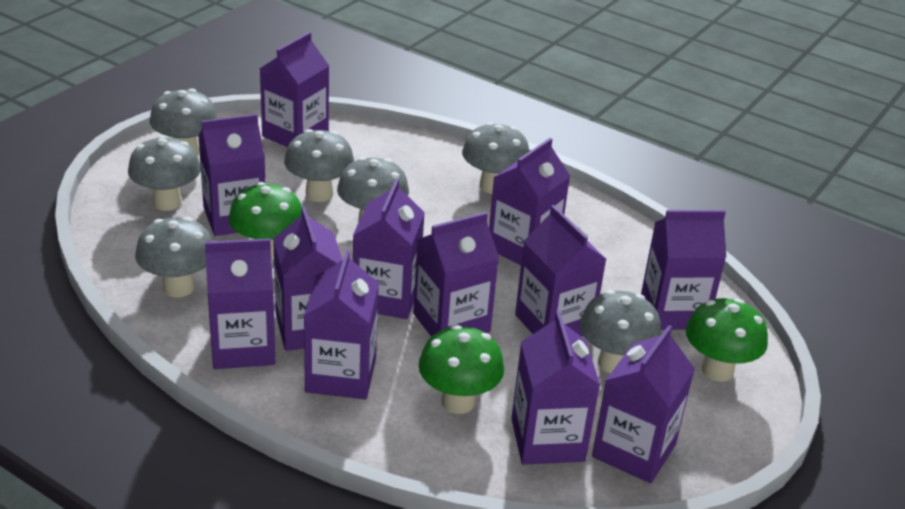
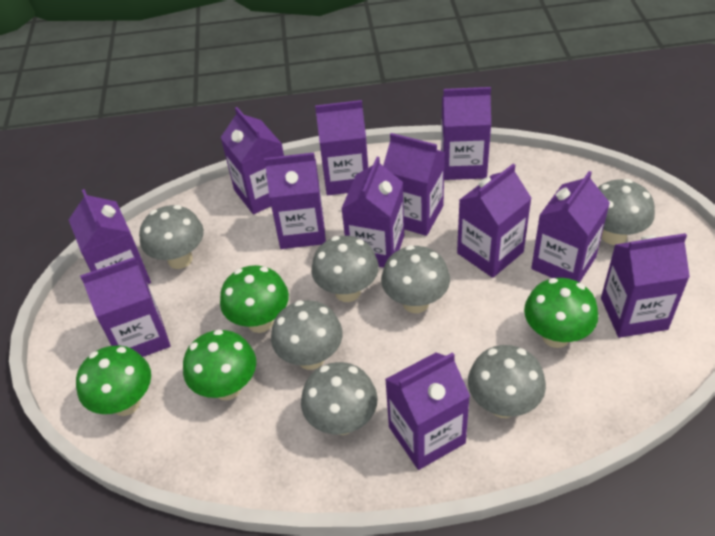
green mushroom: 3 -> 4

